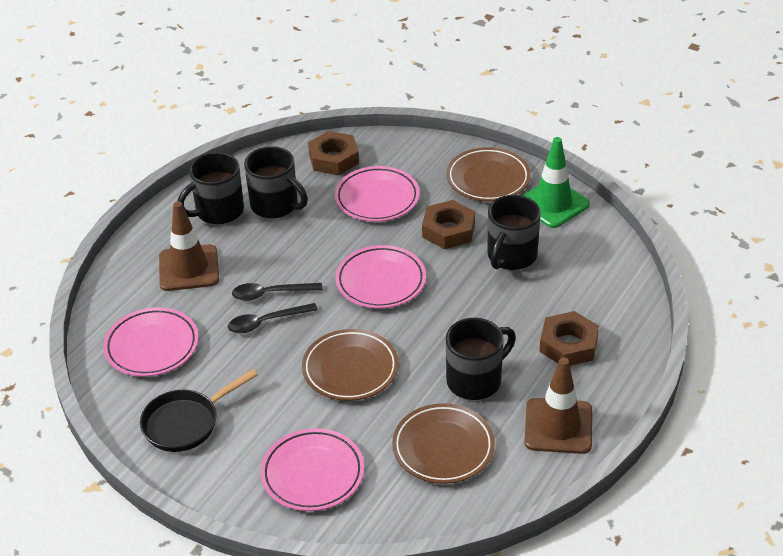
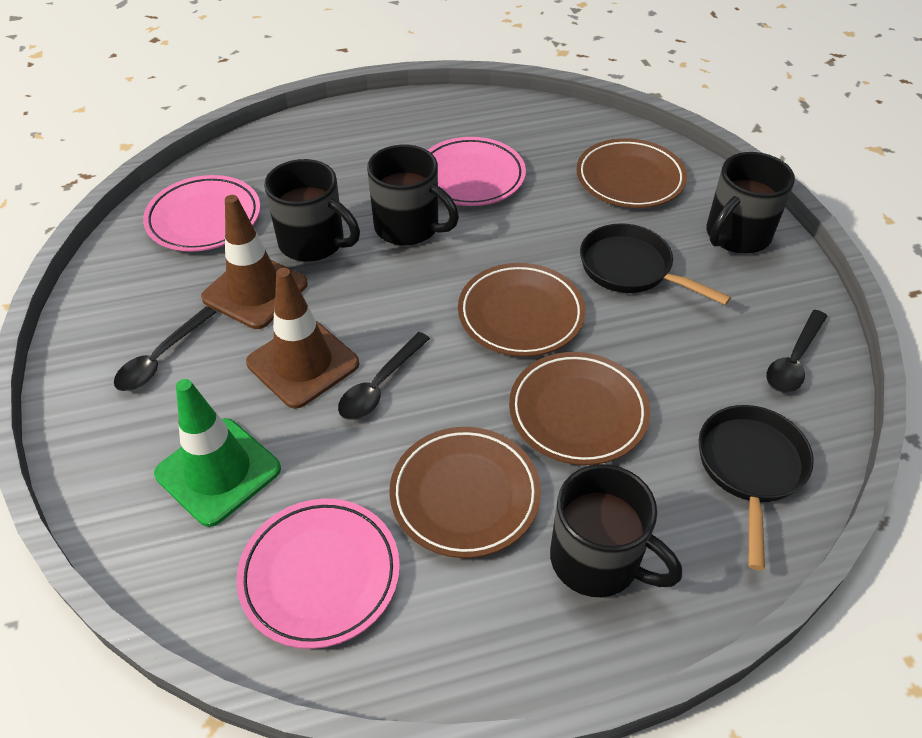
black pan: 1 -> 2
black spoon: 2 -> 3
brown nut: 3 -> 0
brown plate: 3 -> 4
pink plate: 4 -> 3

